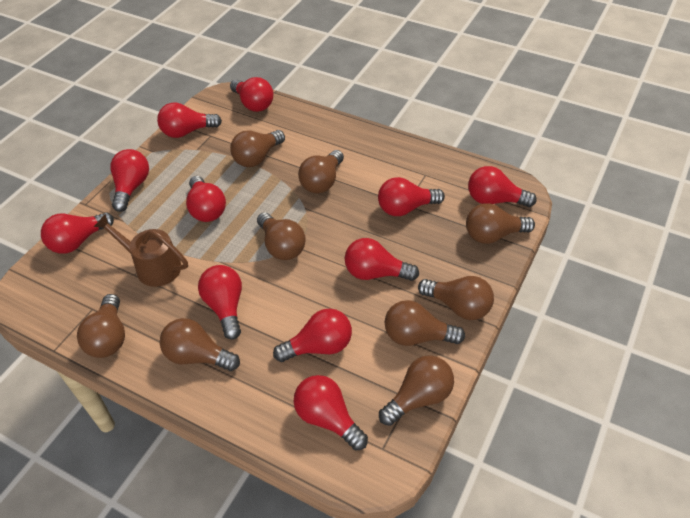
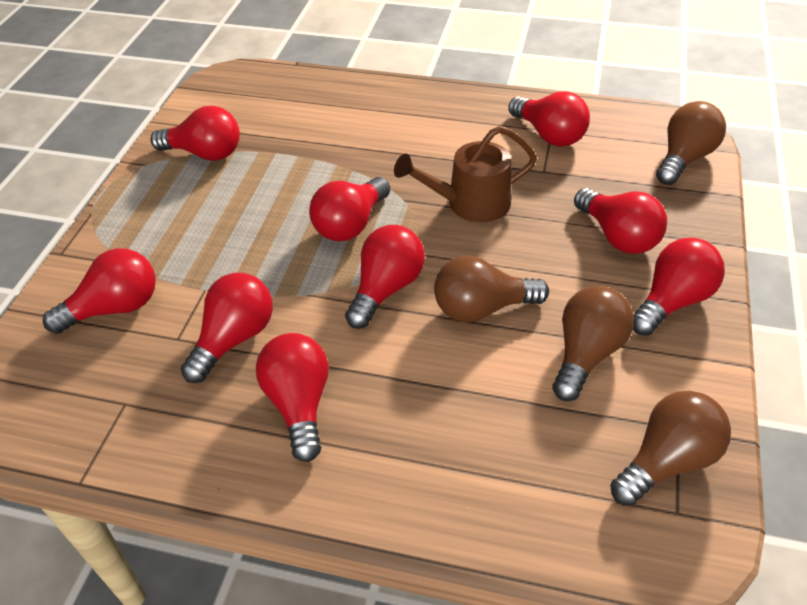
brown light bulb: 9 -> 4
red light bulb: 11 -> 9

